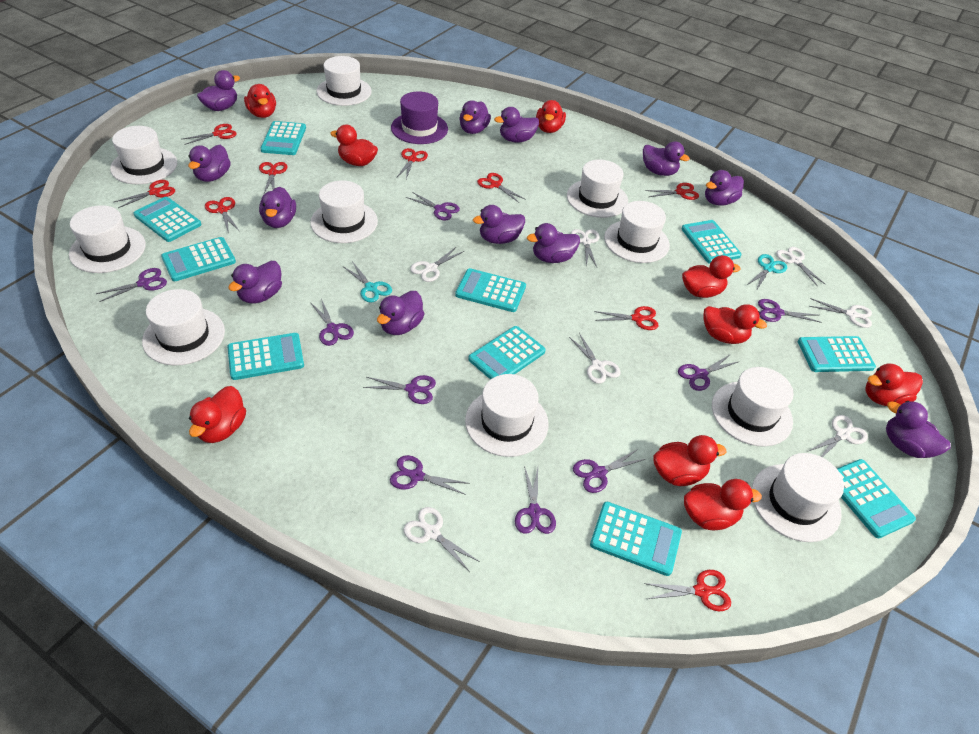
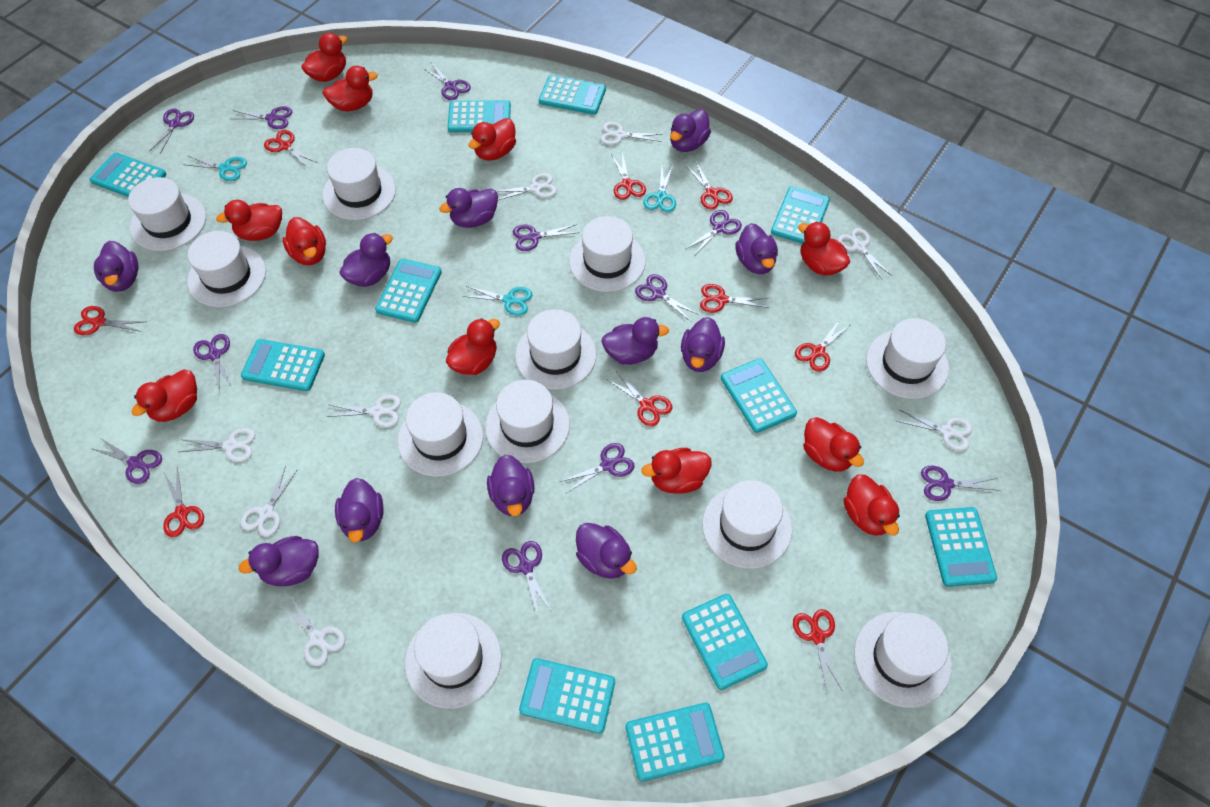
purple duck: 12 -> 11
purple hat: 1 -> 0
purple scissors: 9 -> 11
red duck: 9 -> 11
turquoise calculator: 10 -> 11
turquoise scissors: 2 -> 3
white hat: 10 -> 11
white scissors: 7 -> 8

